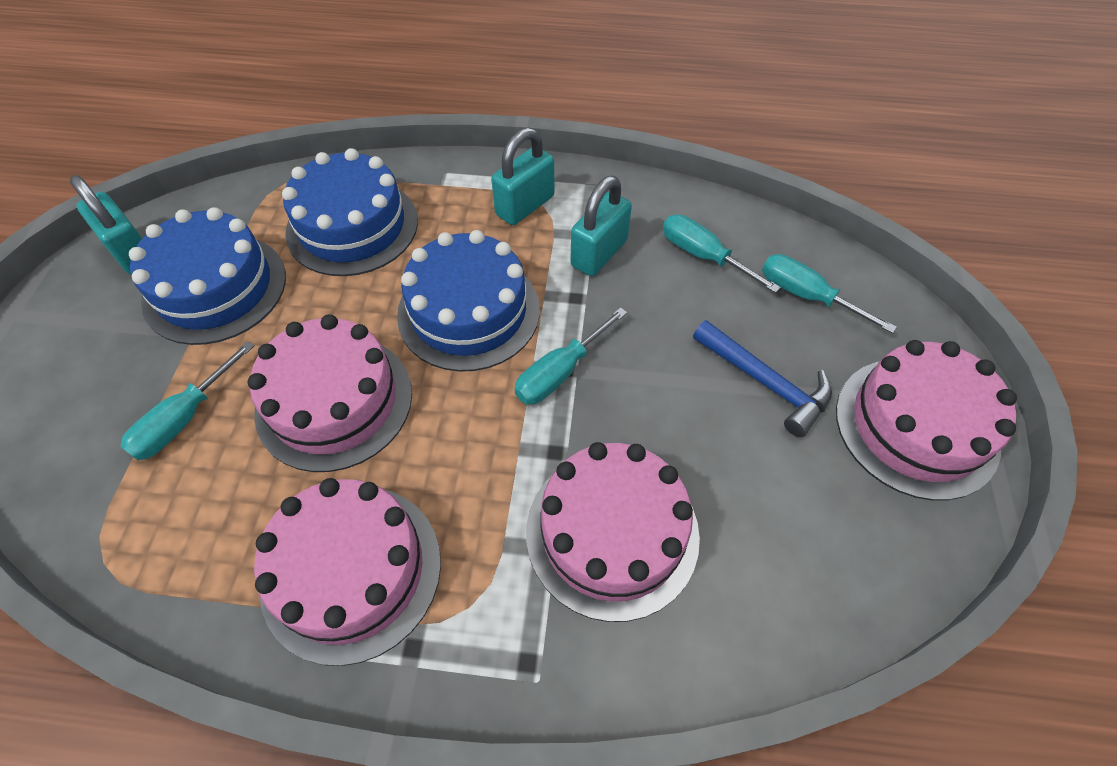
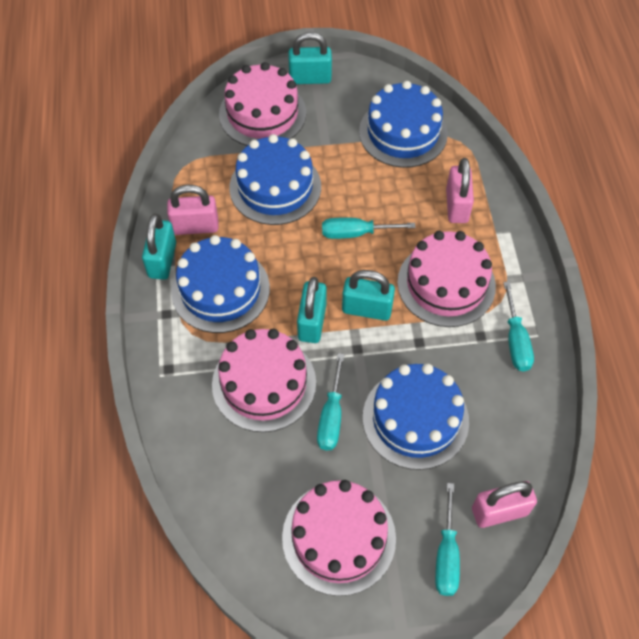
blue cake: 3 -> 4
blue hammer: 1 -> 0
pink padlock: 0 -> 3
turquoise padlock: 3 -> 4

